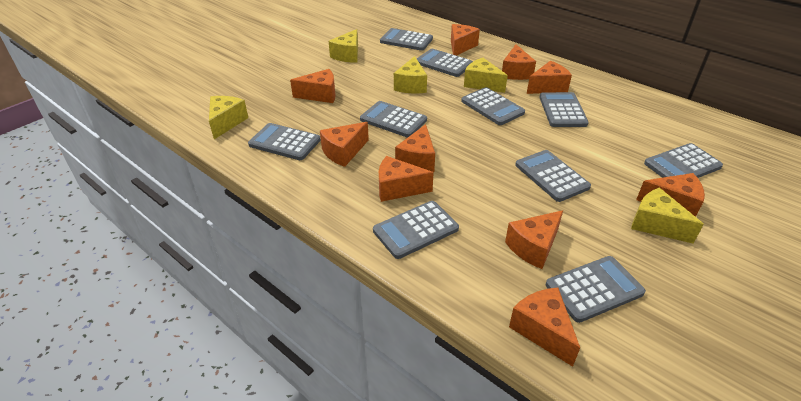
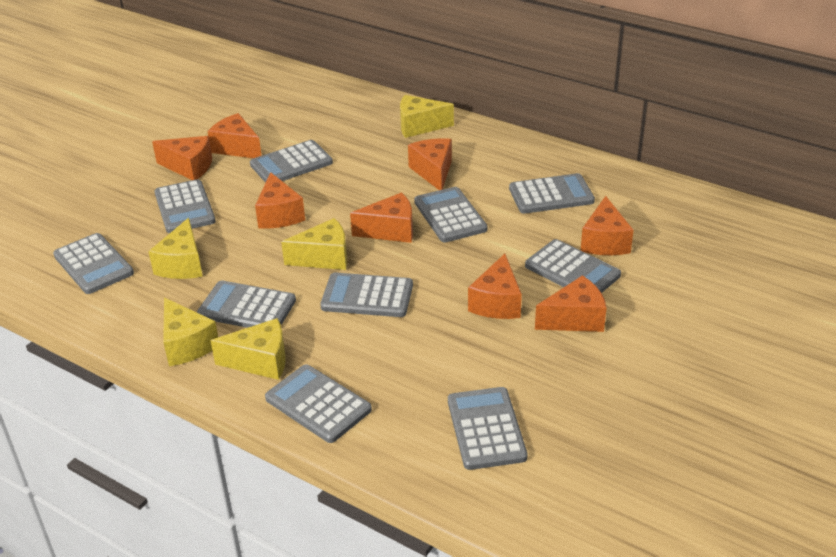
orange cheese: 10 -> 8

